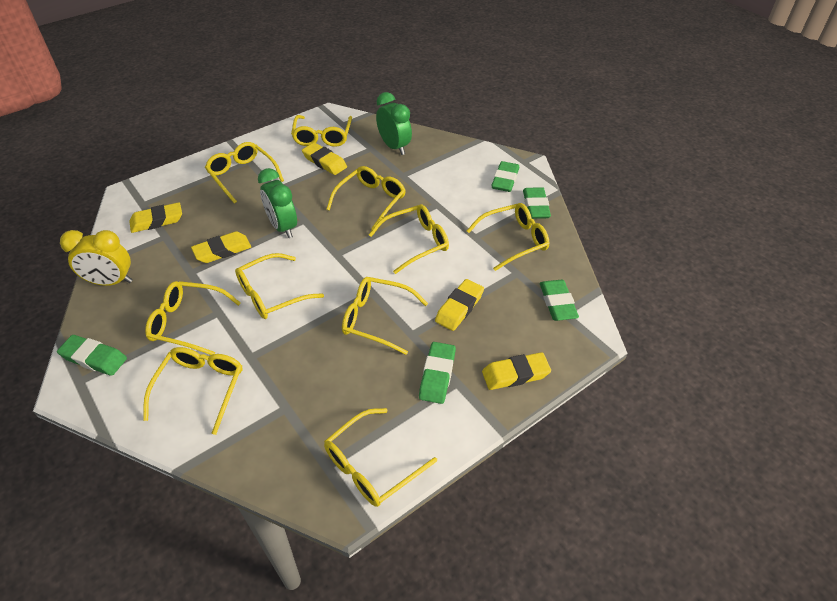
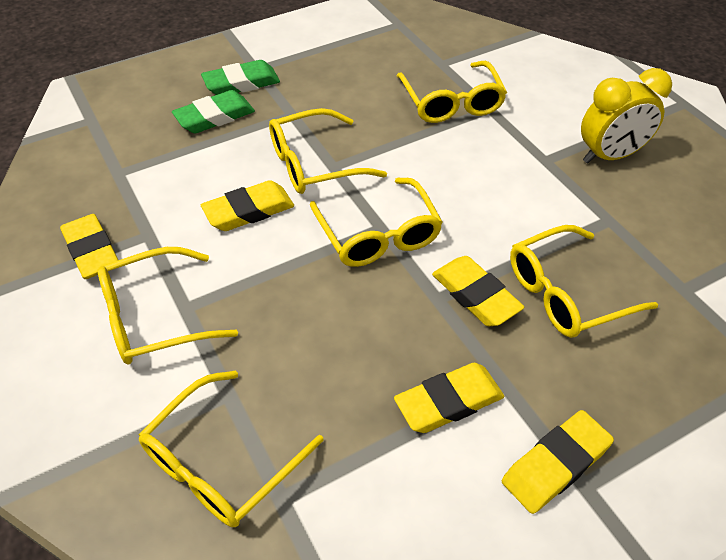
green clock: 2 -> 0
green eraser: 5 -> 2
yellow glasses: 10 -> 6

